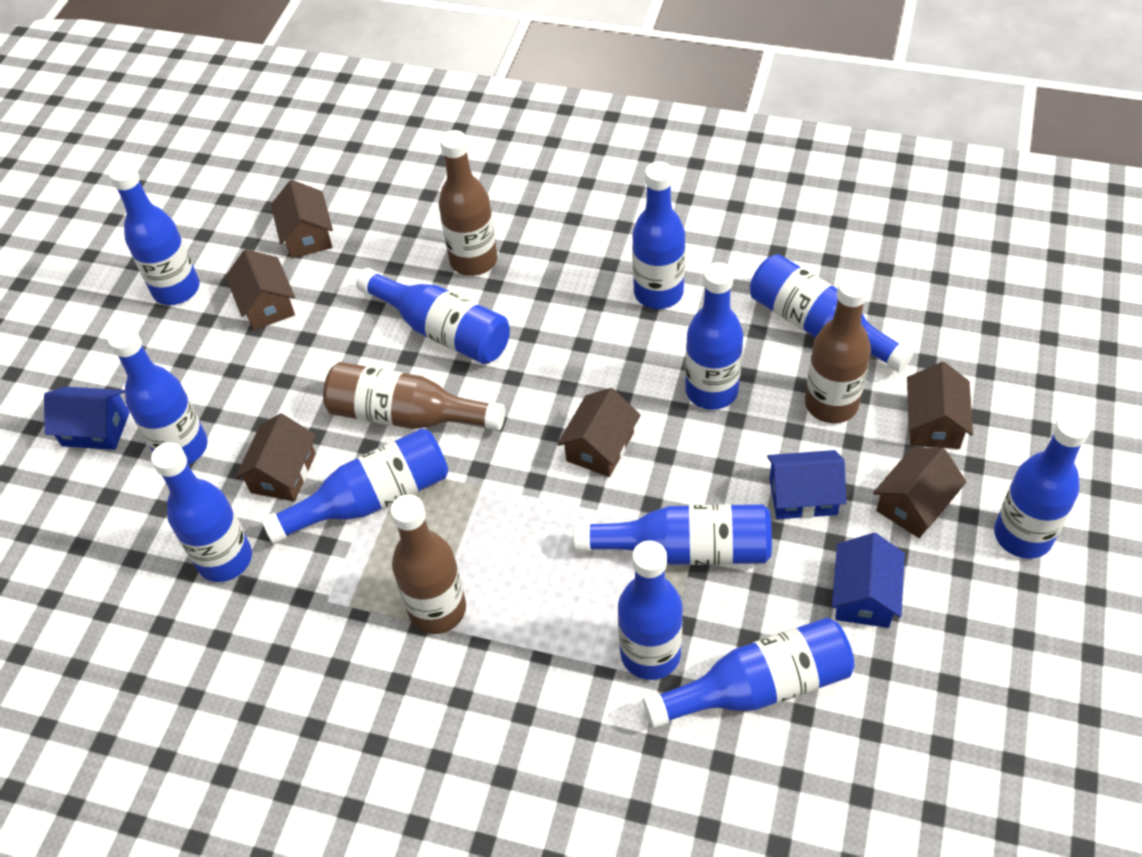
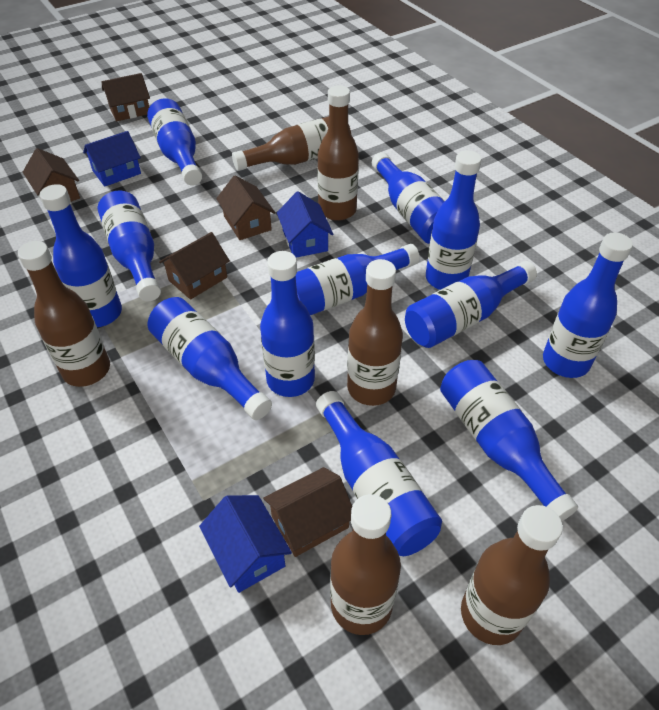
brown bottle: 4 -> 6
brown house: 6 -> 5

